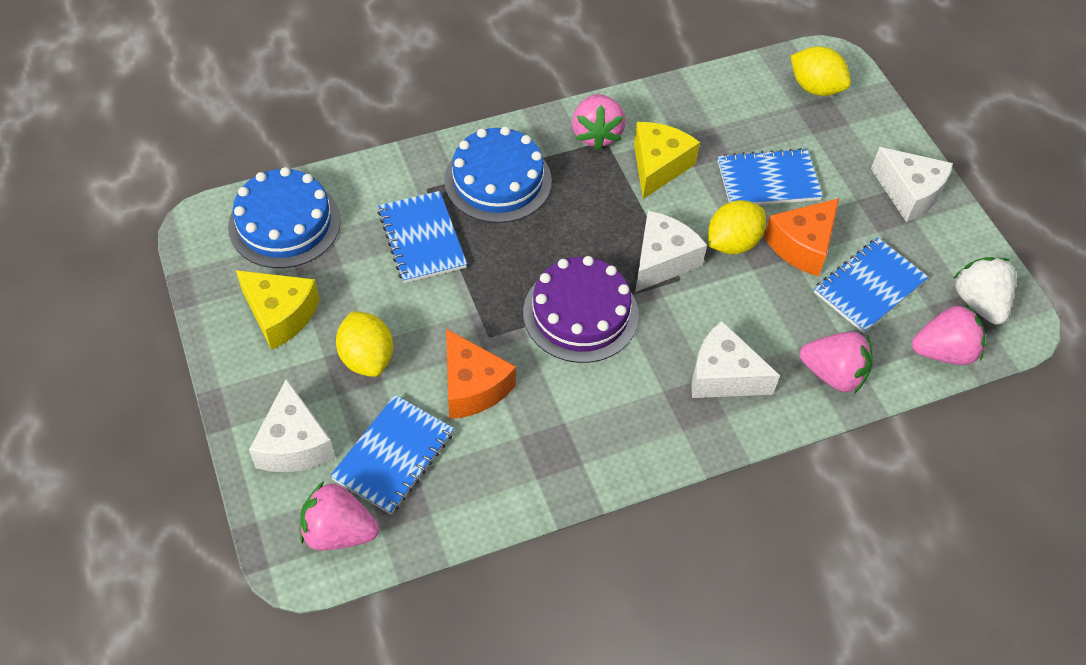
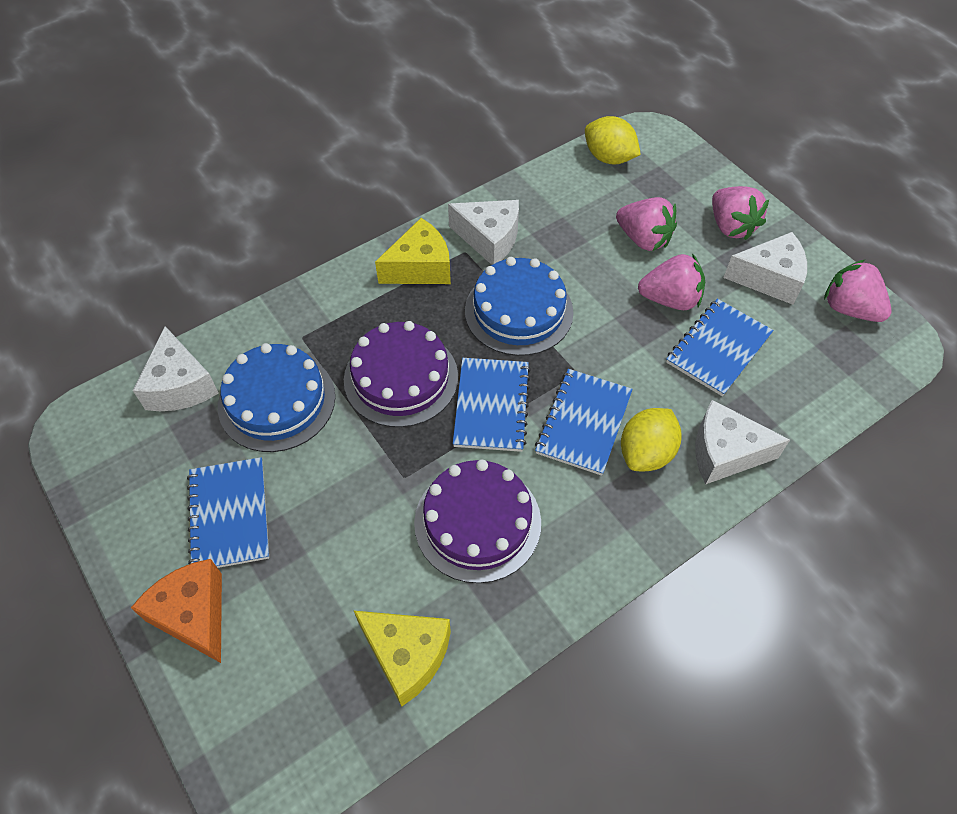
orange cheese: 2 -> 1
purple cake: 1 -> 2
white strawberry: 1 -> 0
yellow lemon: 3 -> 2

